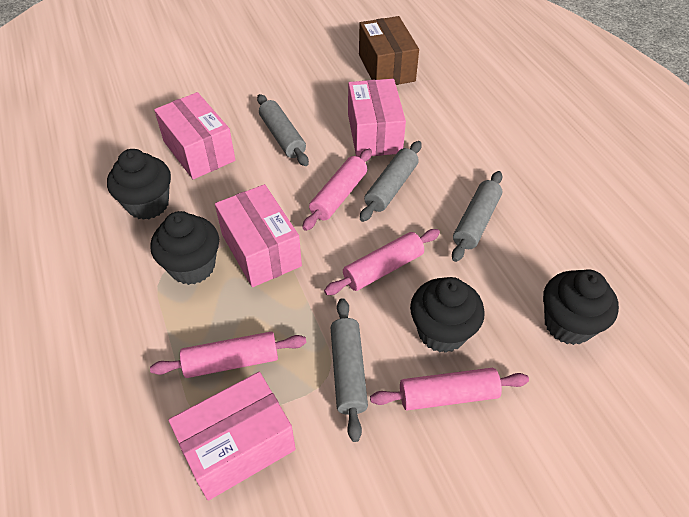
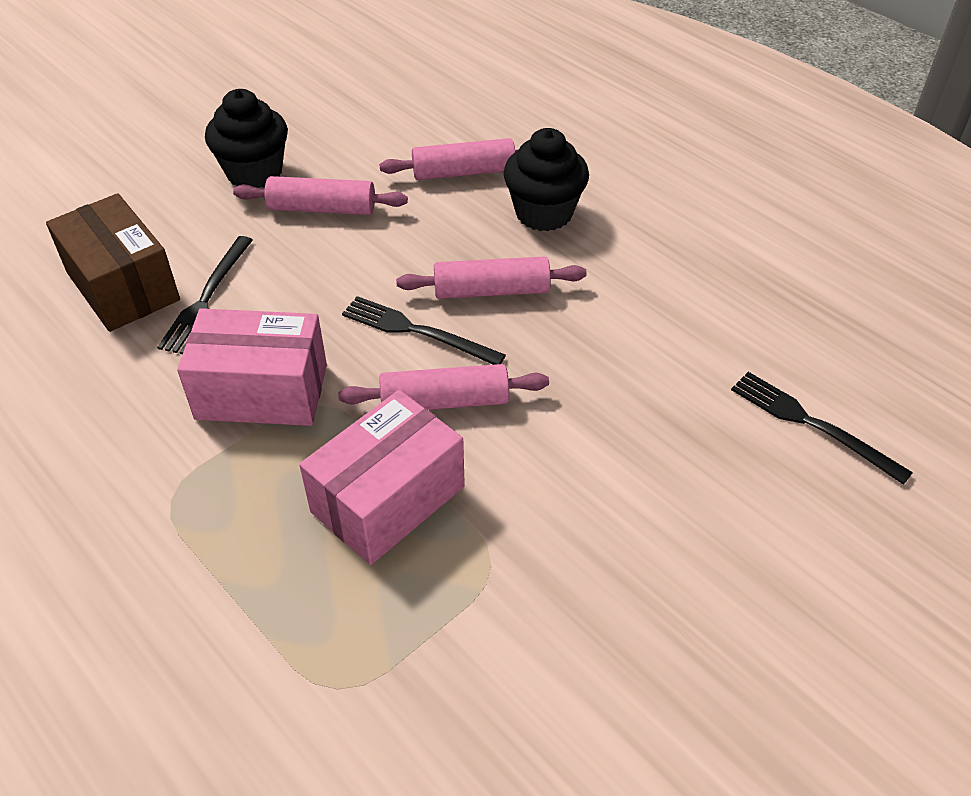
black cupcake: 4 -> 2
black fork: 0 -> 3
grey rolling pin: 4 -> 0
pink box: 4 -> 2

